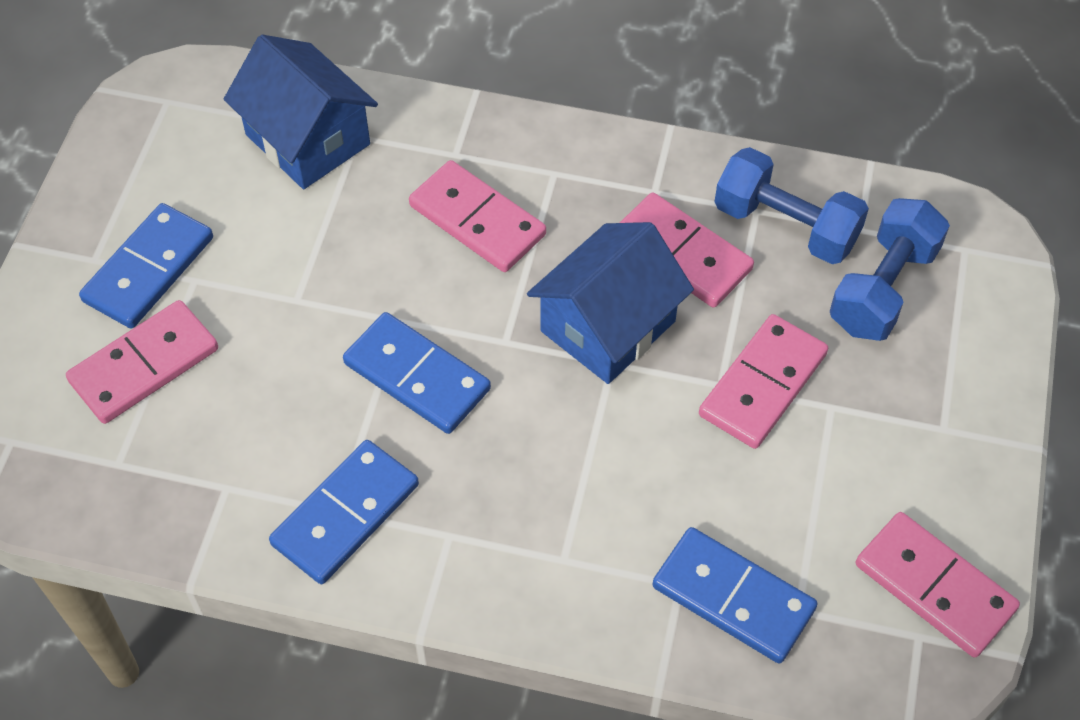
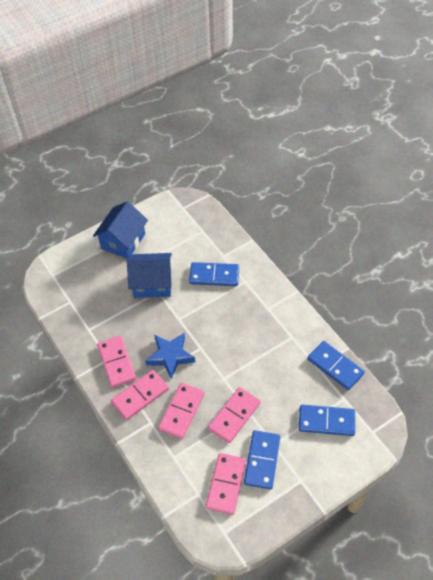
blue dumbbell: 2 -> 0
blue star: 0 -> 1

